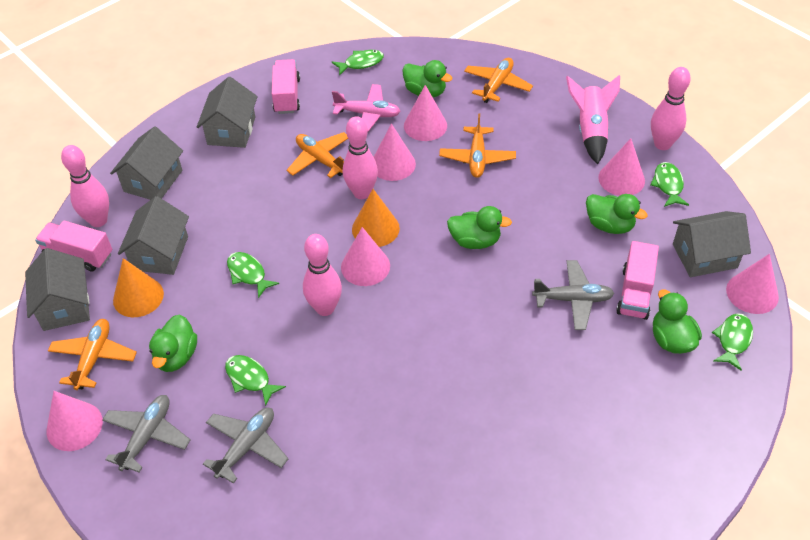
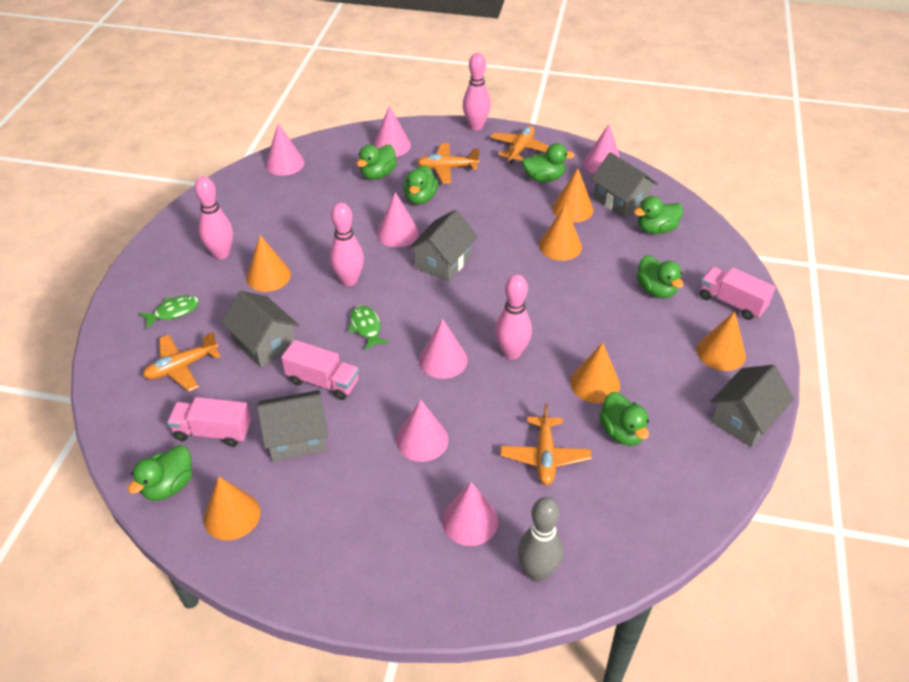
green duck: 5 -> 7
green fish: 5 -> 2
grey bowling pin: 0 -> 1
grey plane: 3 -> 0
orange cone: 2 -> 6
pink cone: 6 -> 7
pink plane: 1 -> 0
pink rocket: 1 -> 0

